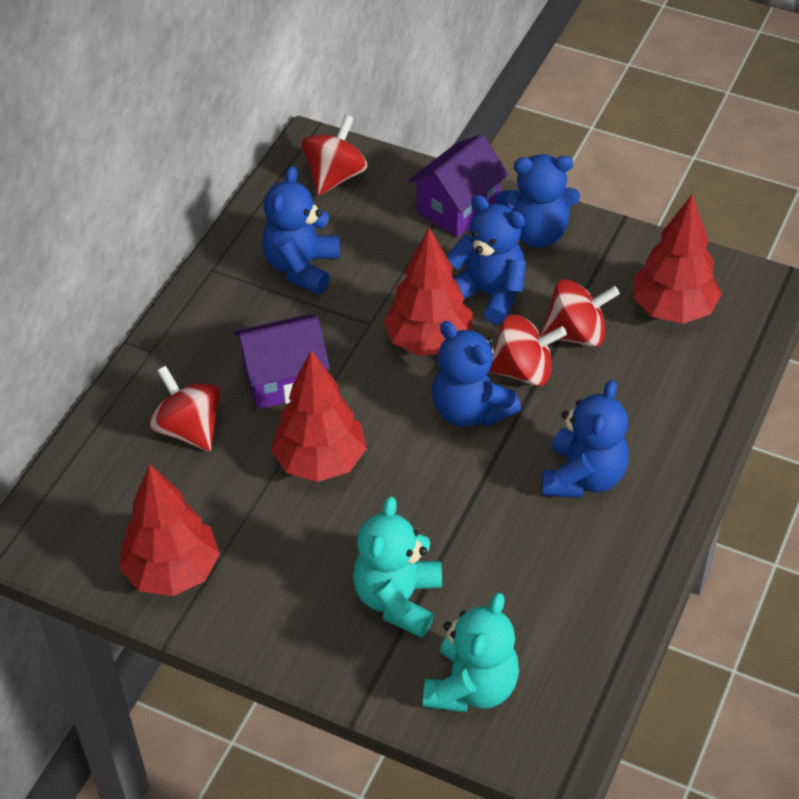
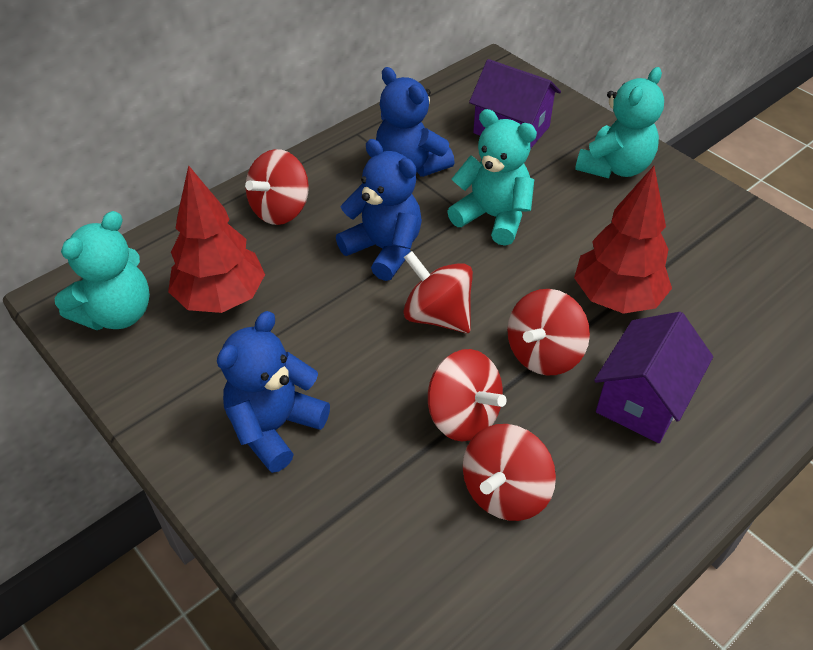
blue teddy bear: 5 -> 3
red spinning top: 4 -> 5
red tree: 4 -> 2
turquoise teddy bear: 2 -> 3

